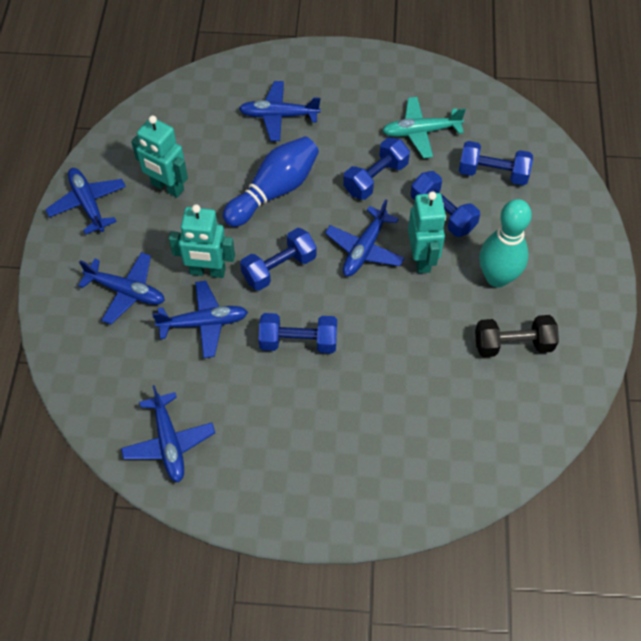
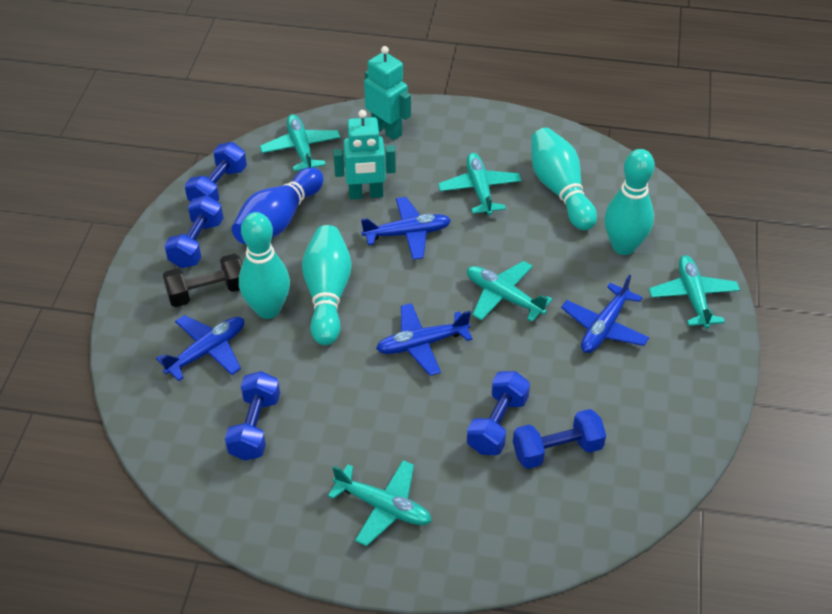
blue plane: 6 -> 4
turquoise bowling pin: 1 -> 4
turquoise plane: 1 -> 5
turquoise robot: 3 -> 2

